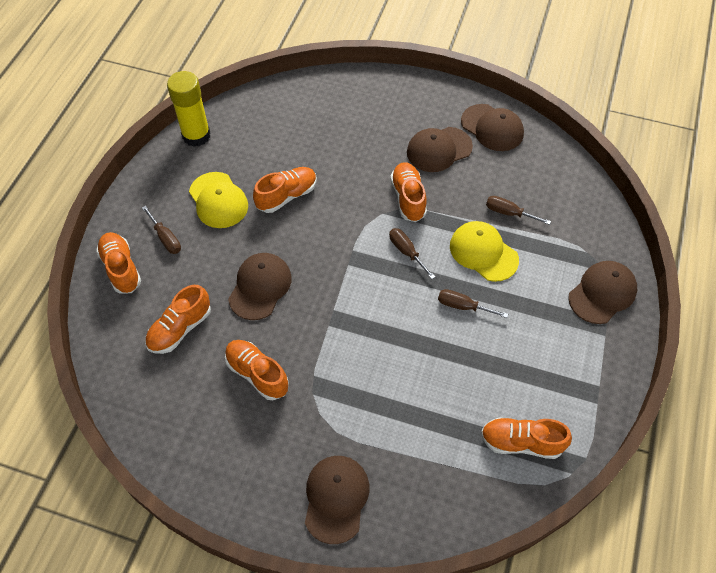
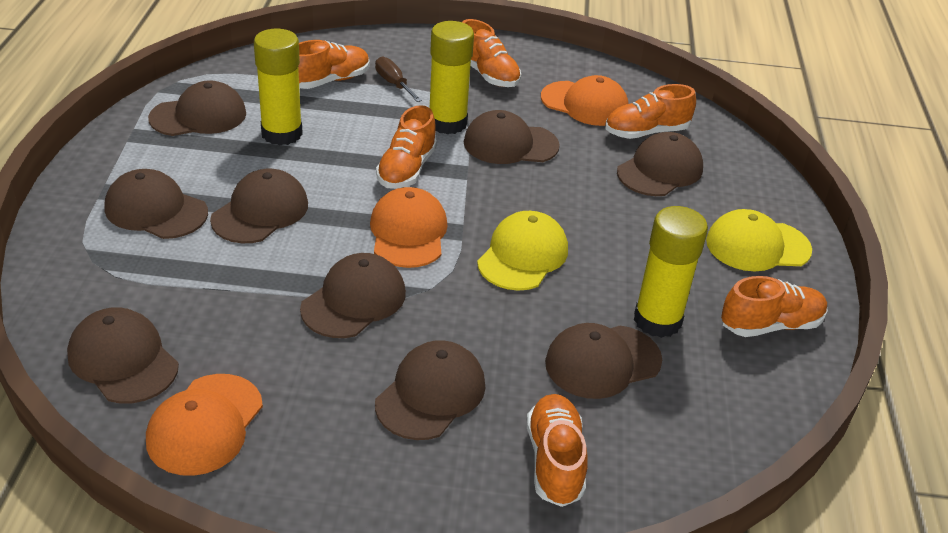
brown cap: 5 -> 9
brown screwdriver: 4 -> 1
orange cap: 0 -> 3
yellow glue stick: 1 -> 3

